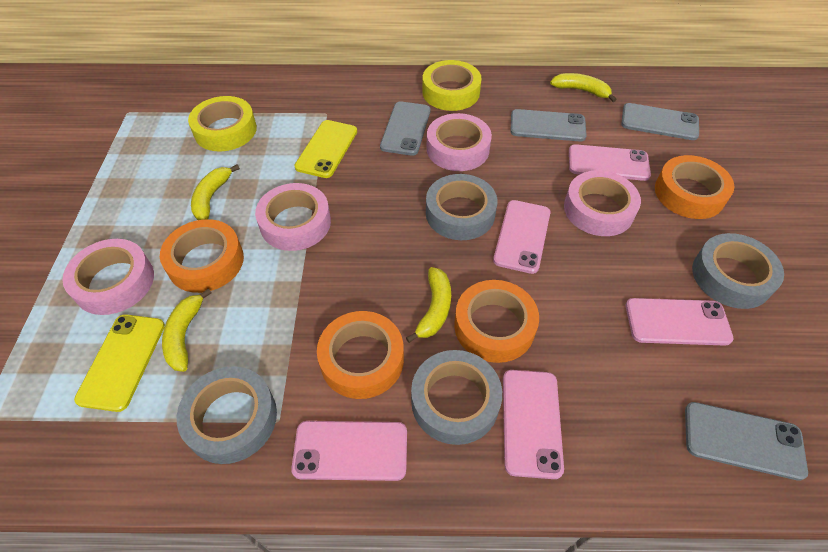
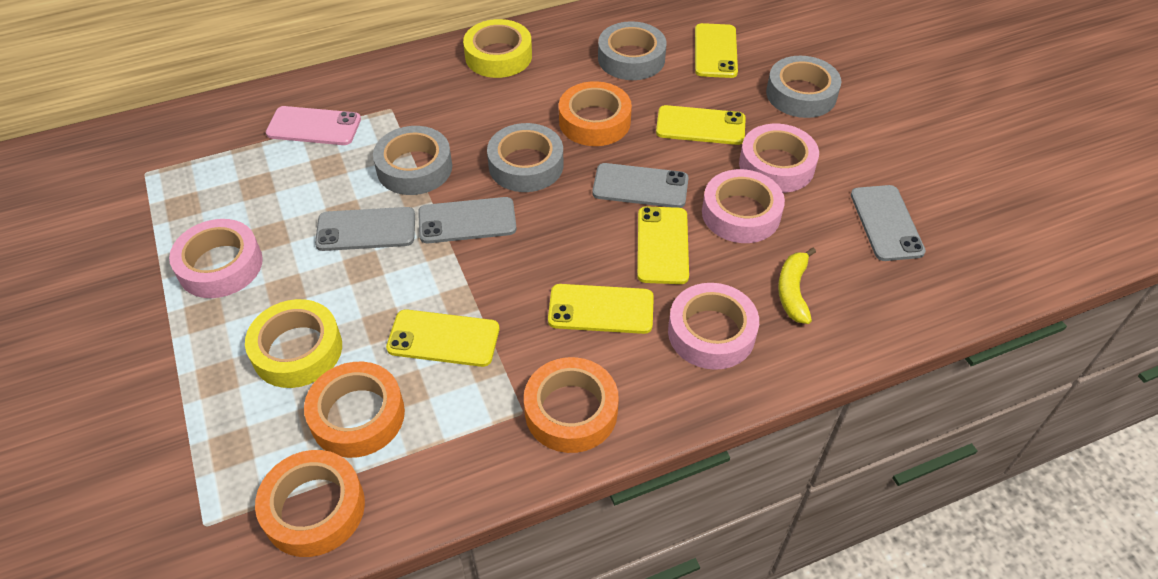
pink phone: 5 -> 1
yellow banana: 4 -> 1
yellow phone: 2 -> 5

